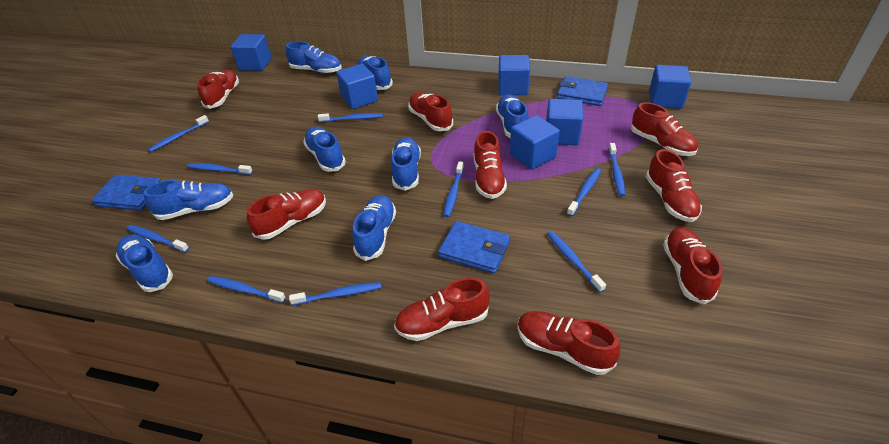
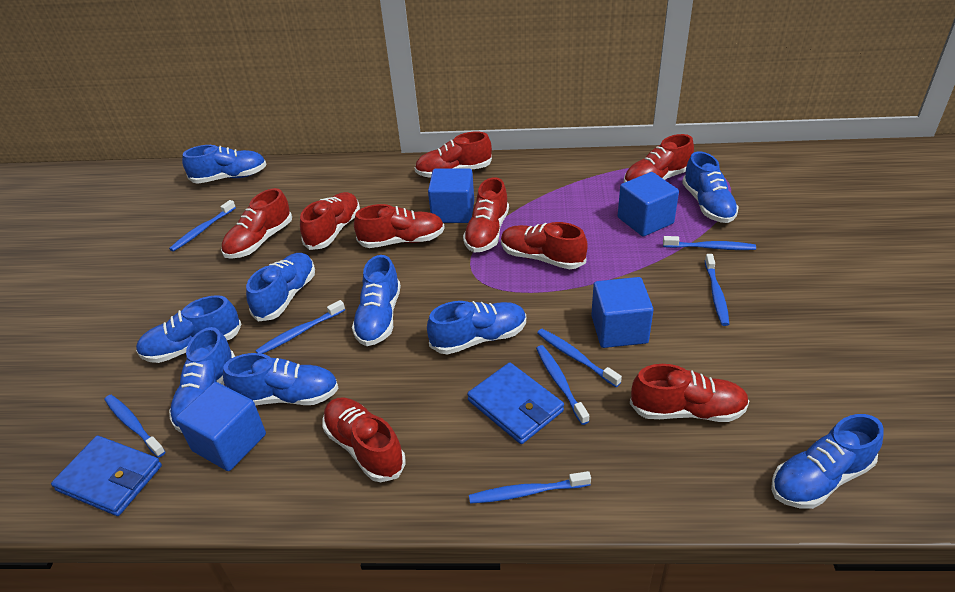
blue cube: 6 -> 4
blue shoe: 8 -> 9
blue toothbrush: 10 -> 8
blue wallet: 3 -> 2

